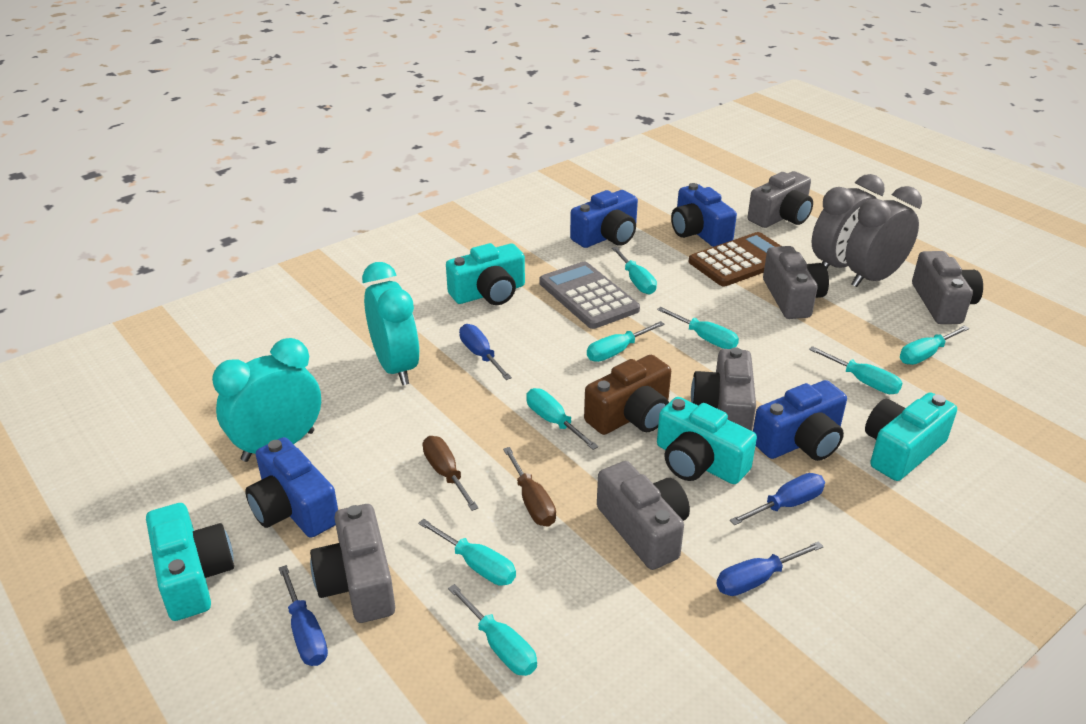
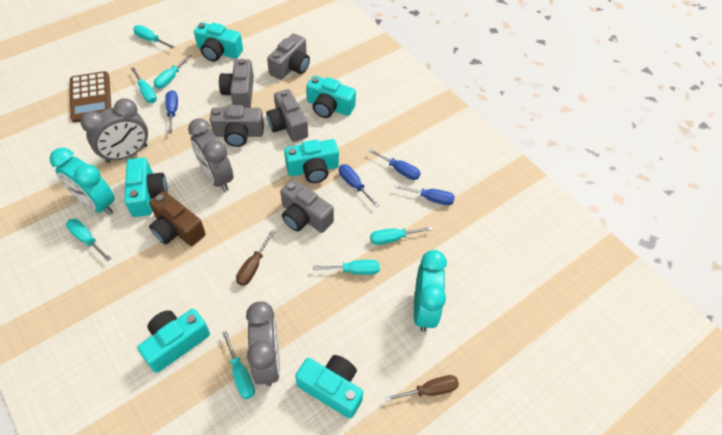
blue camera: 4 -> 0
grey calculator: 1 -> 0
grey camera: 6 -> 5
grey clock: 2 -> 3
turquoise camera: 4 -> 6
turquoise screwdriver: 8 -> 7

